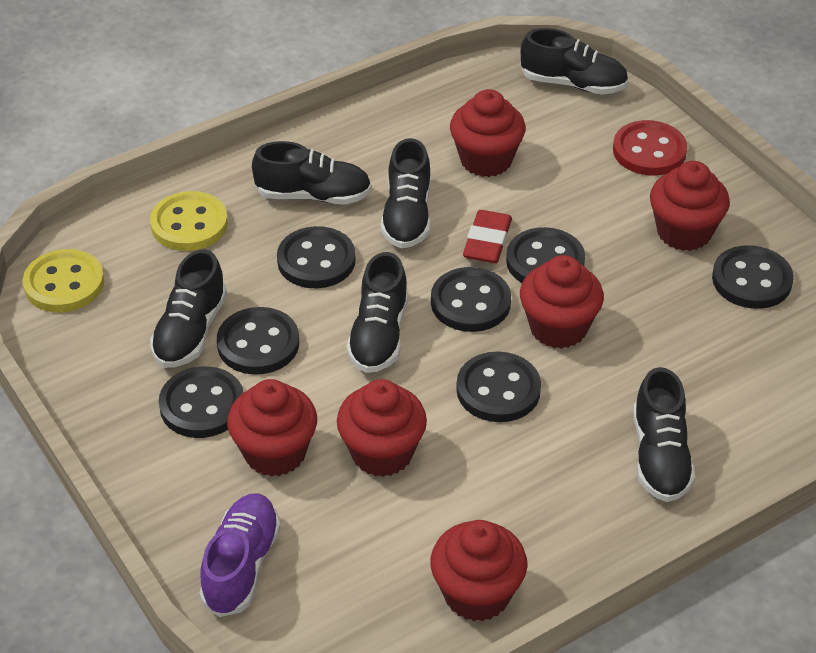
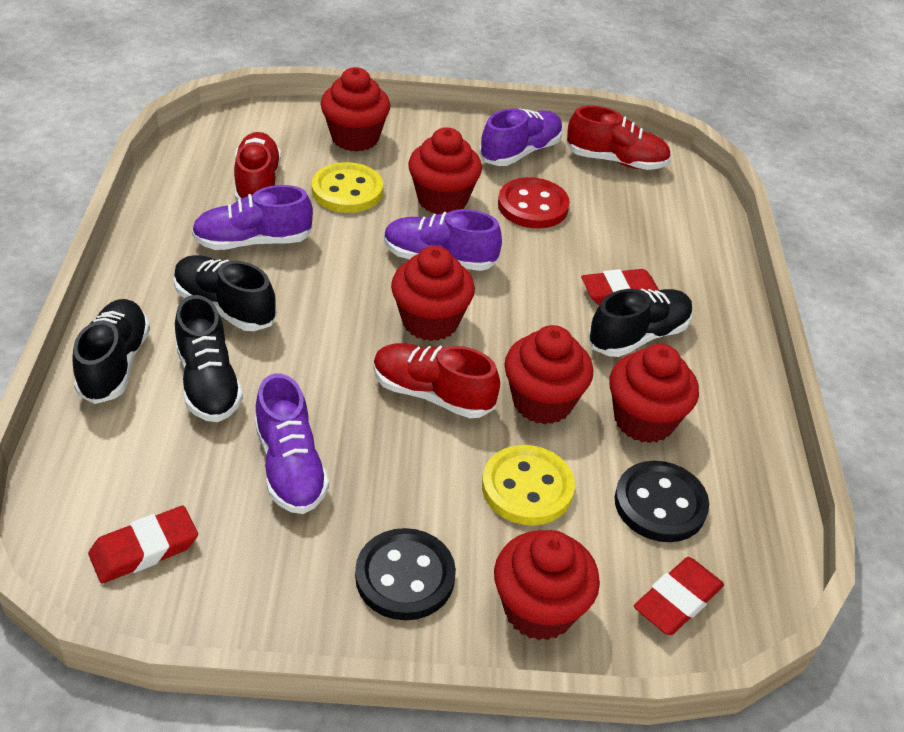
black button: 7 -> 2
black shoe: 6 -> 4
purple shoe: 1 -> 4
red eraser: 1 -> 3
red shoe: 0 -> 3

